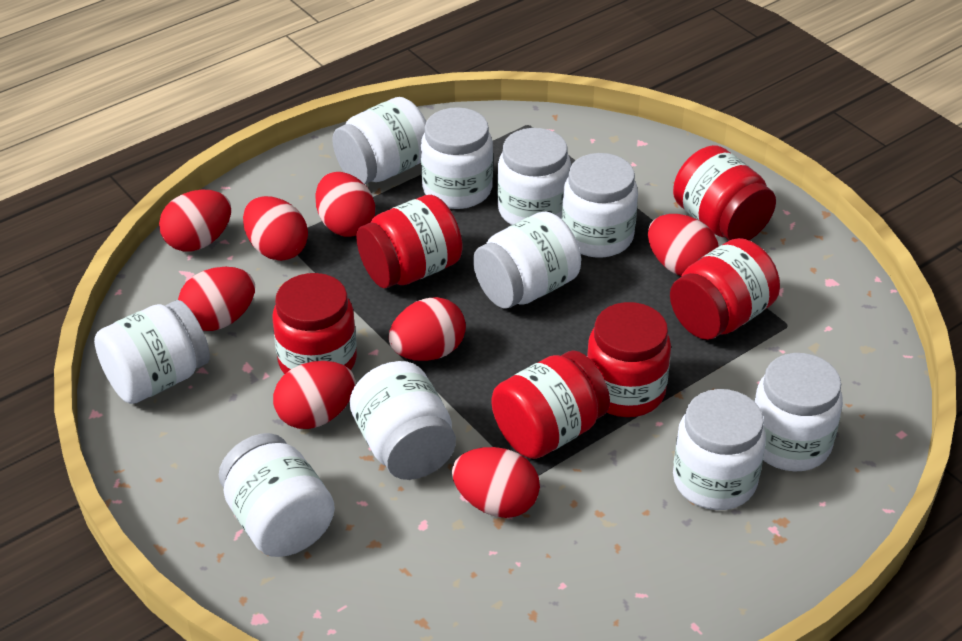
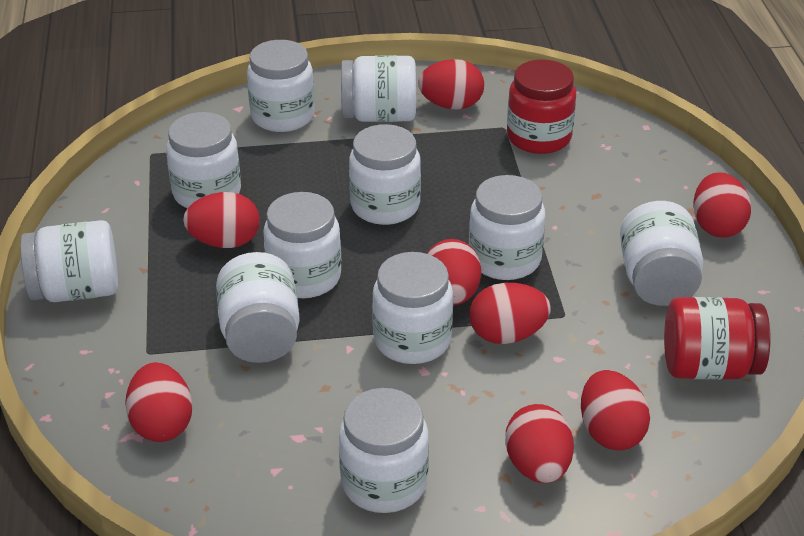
red jar: 6 -> 2
white jar: 10 -> 11

